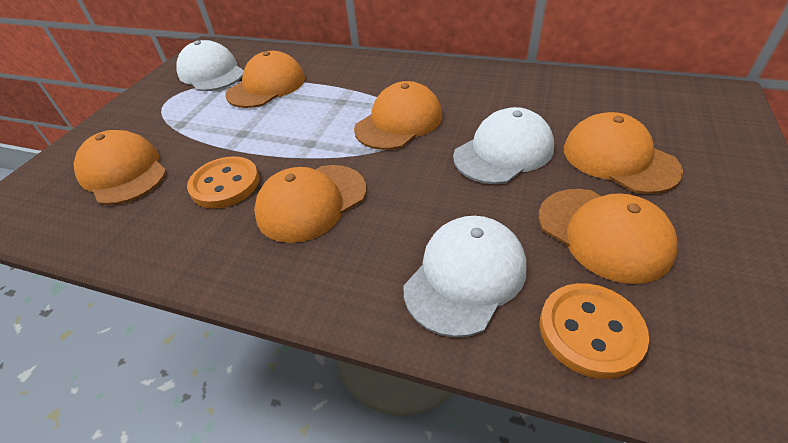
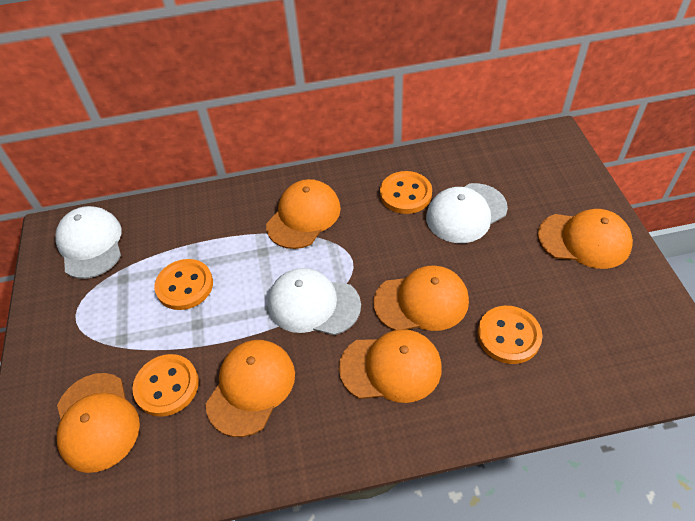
orange button: 2 -> 4

